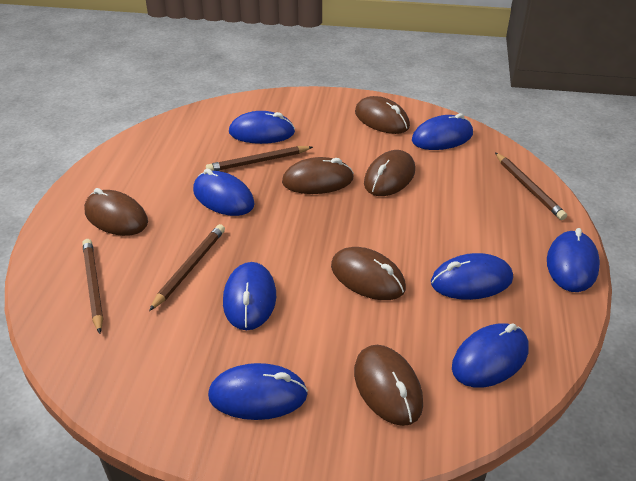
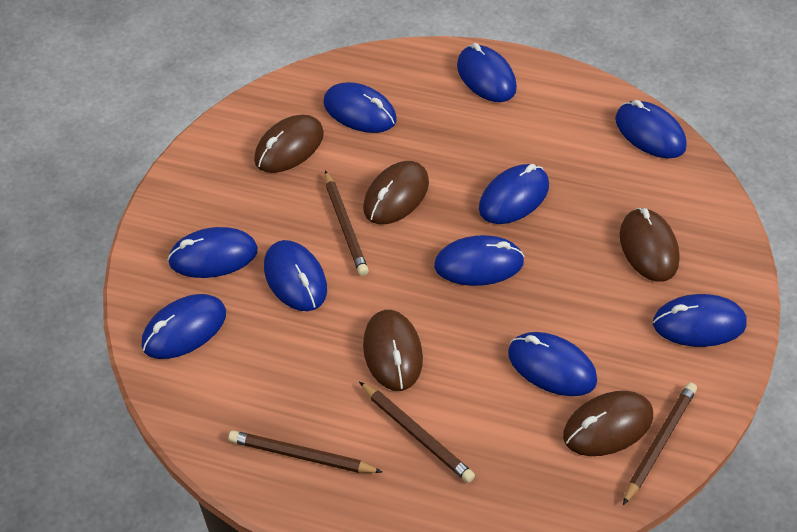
blue mouse: 8 -> 10
brown mouse: 6 -> 5

